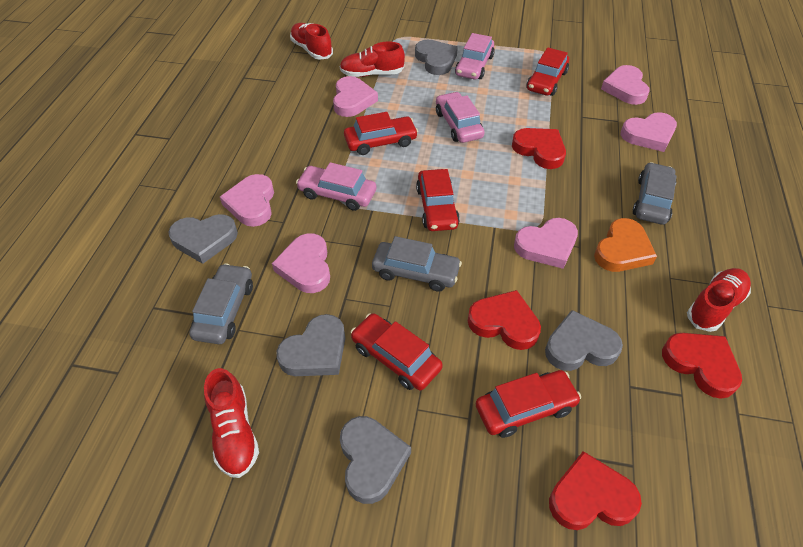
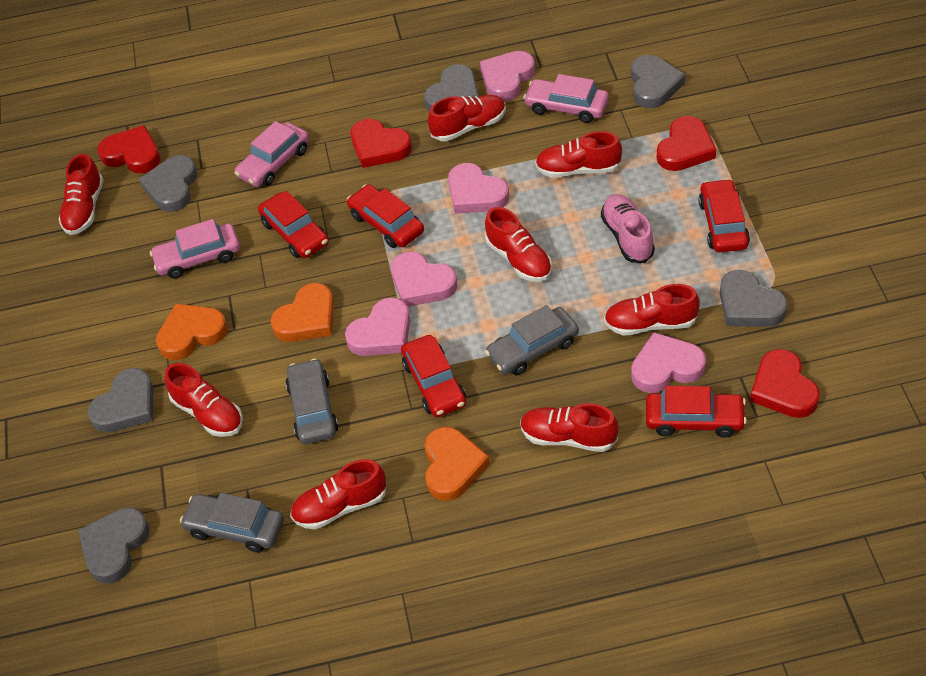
grey heart: 5 -> 6
orange heart: 1 -> 3
pink heart: 6 -> 5
pink shoe: 0 -> 1
red shoe: 4 -> 8

